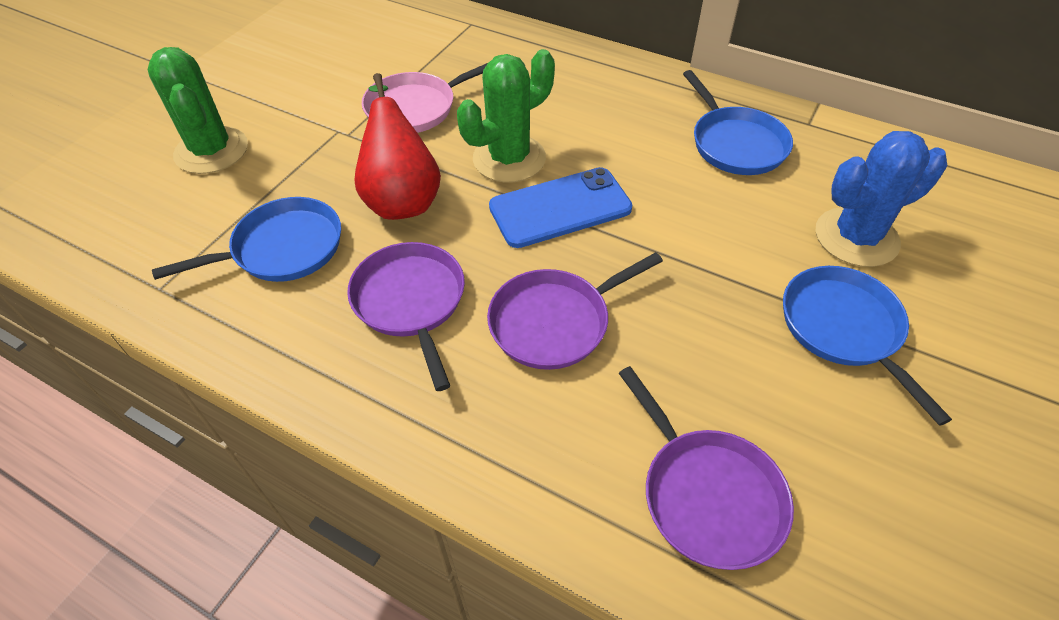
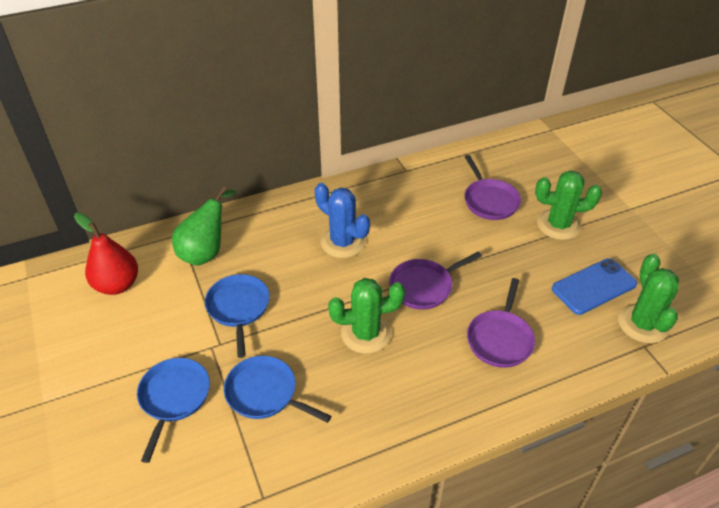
green cactus: 2 -> 3
green pear: 0 -> 1
pink pan: 1 -> 0

